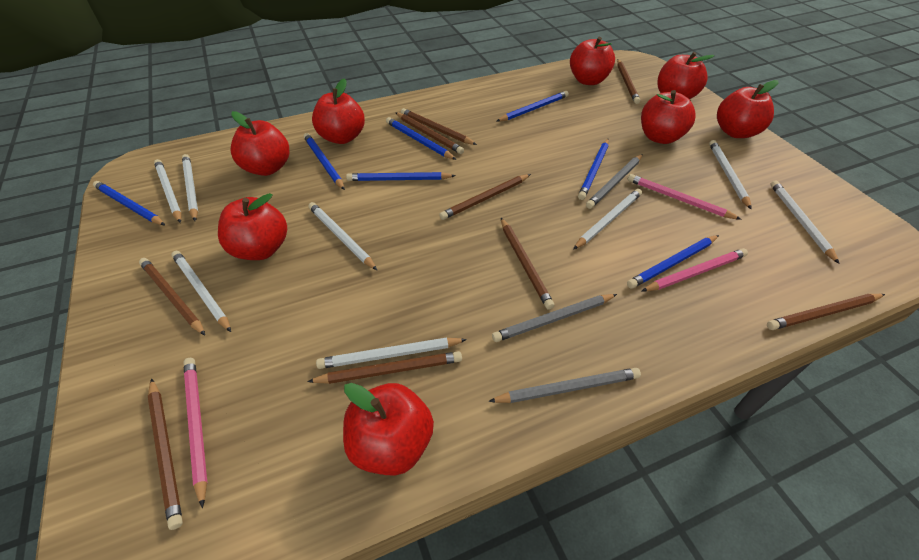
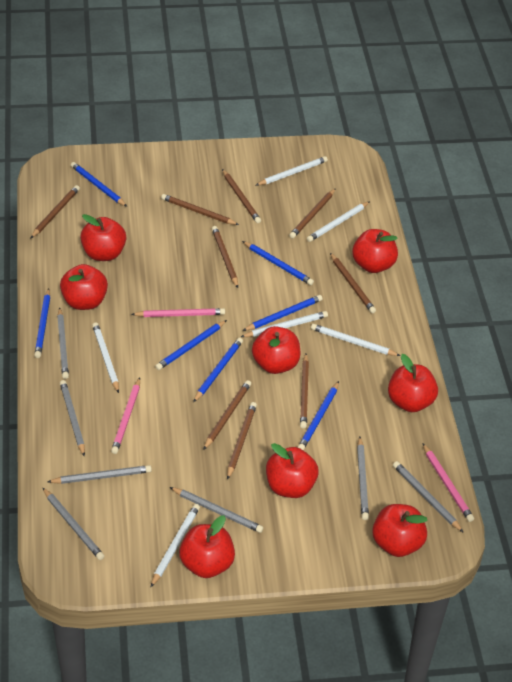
grey pencil: 3 -> 7
white pencil: 8 -> 6

